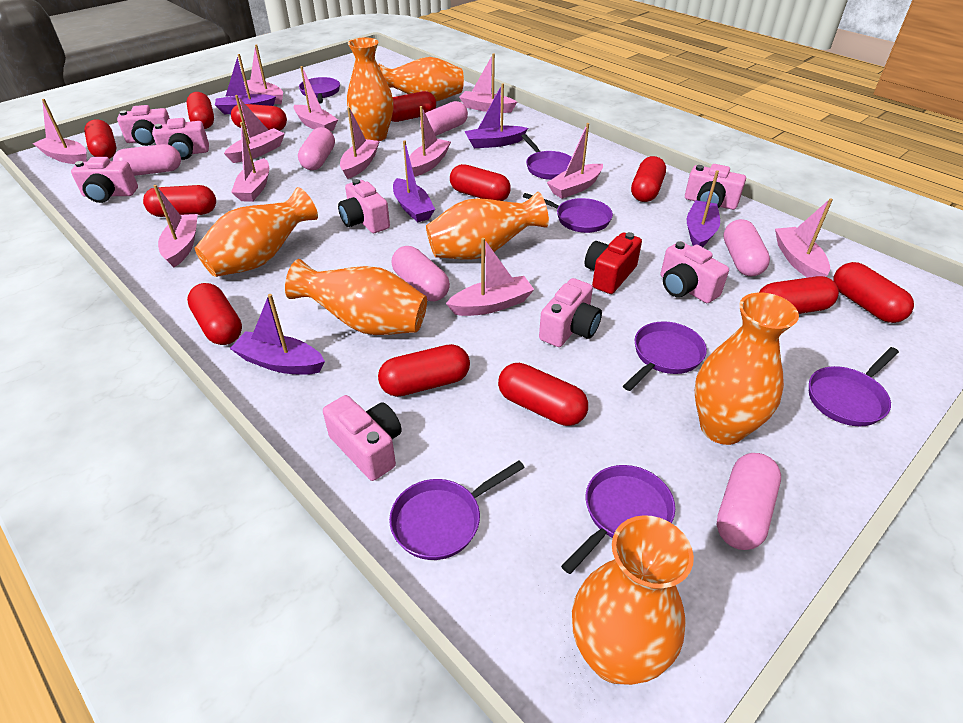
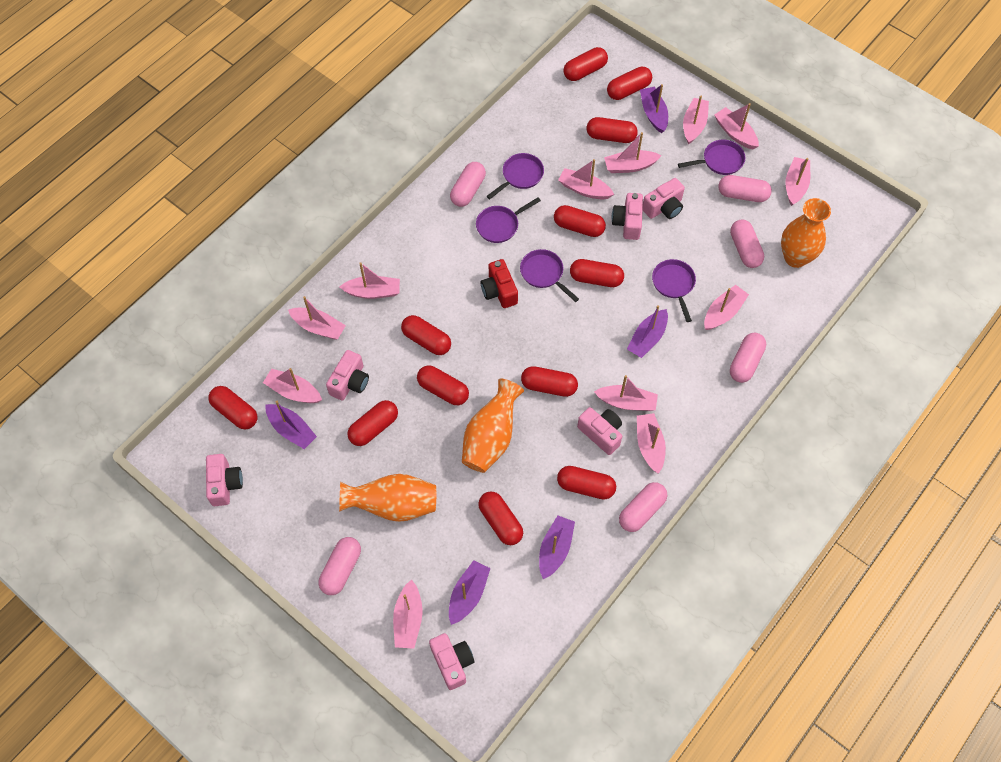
orange vase: 7 -> 3
pink camera: 8 -> 6
purple pan: 7 -> 5

